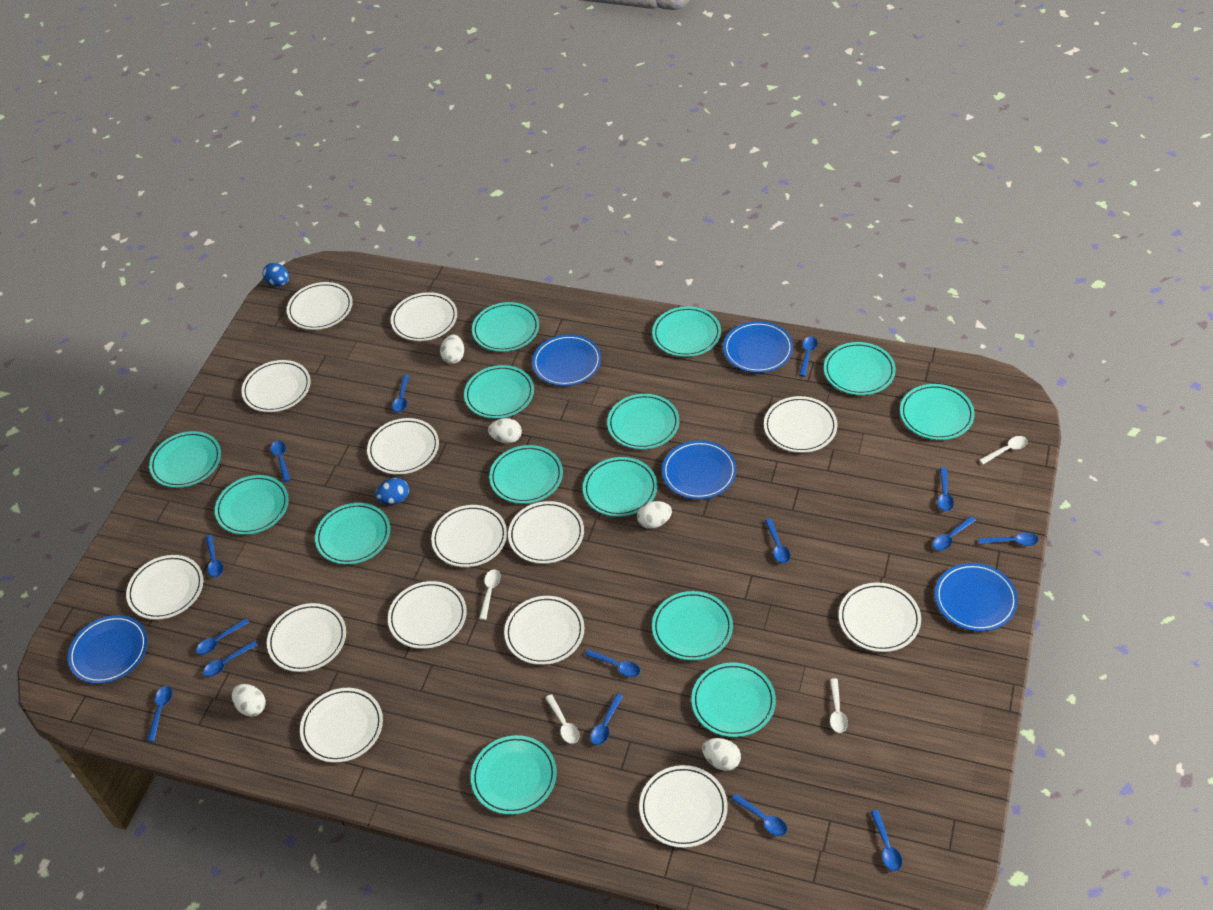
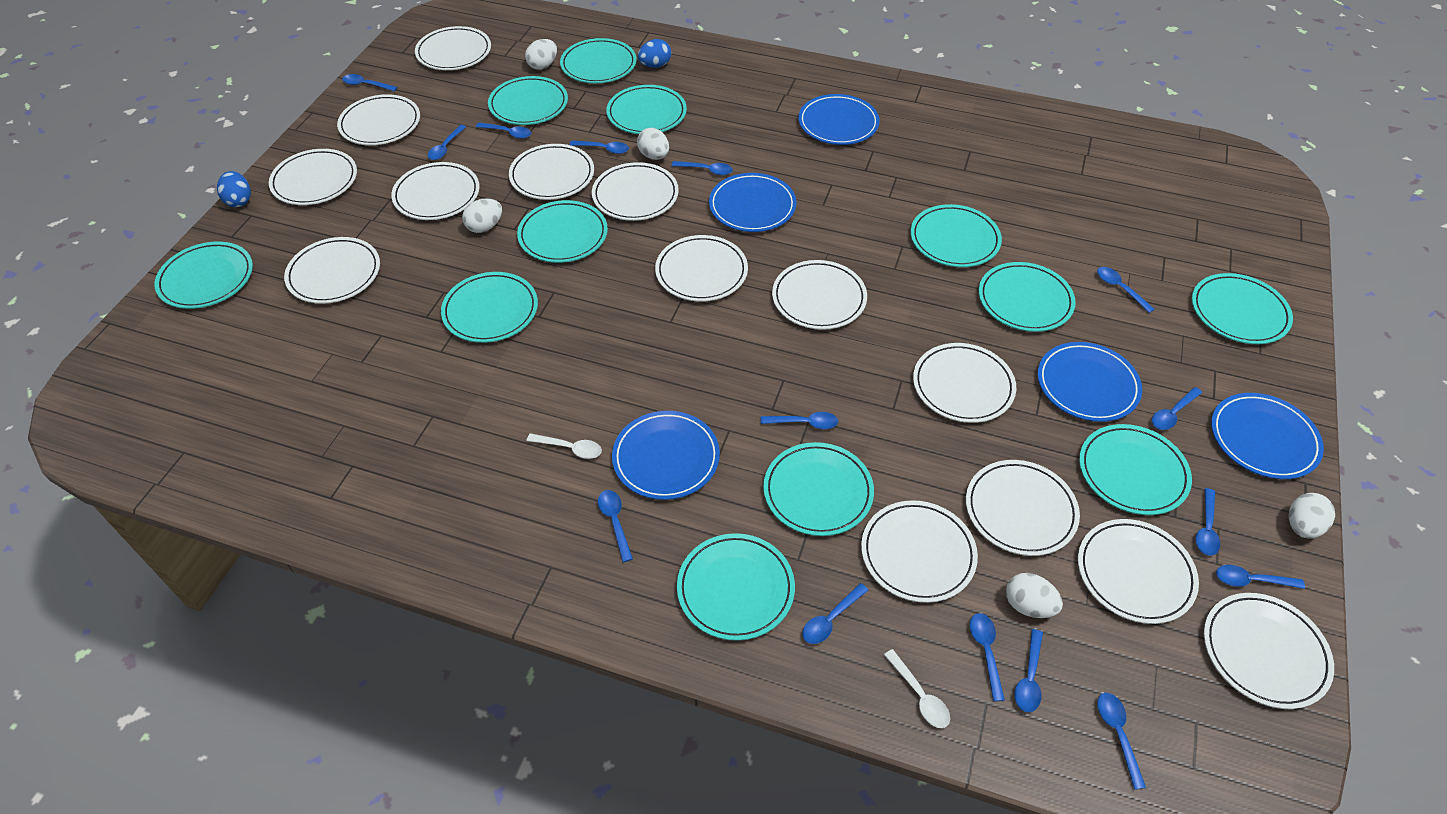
turquoise plate: 14 -> 12
white spoon: 4 -> 2

